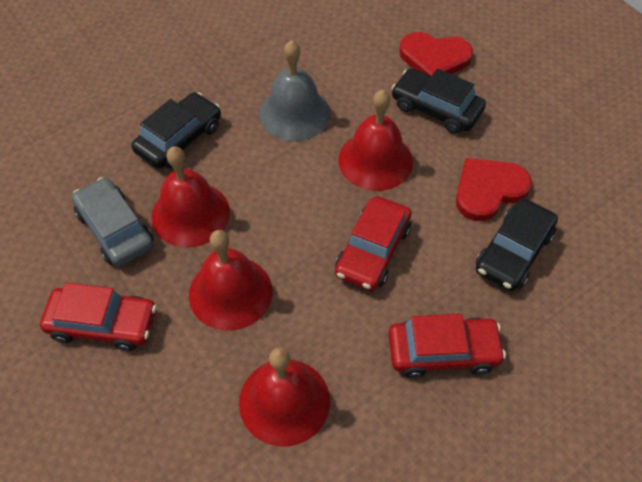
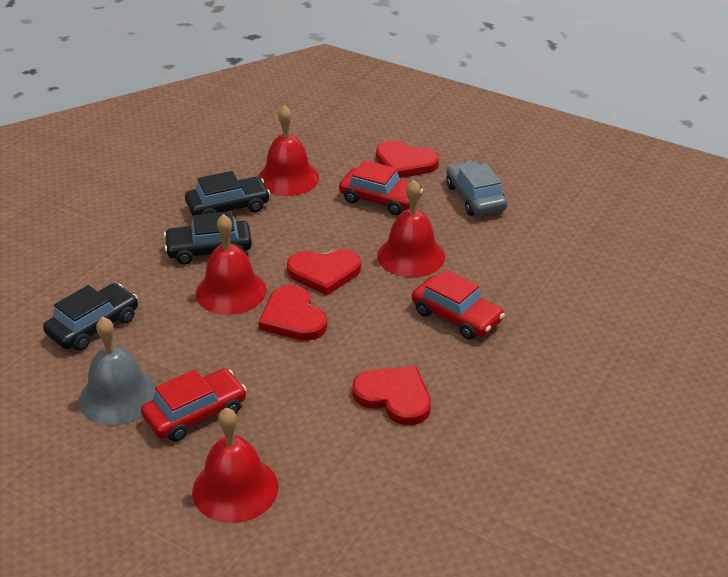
red heart: 2 -> 4

